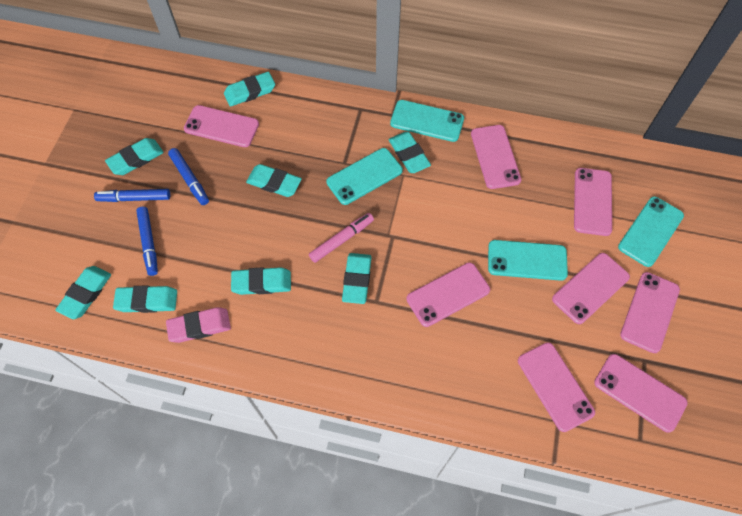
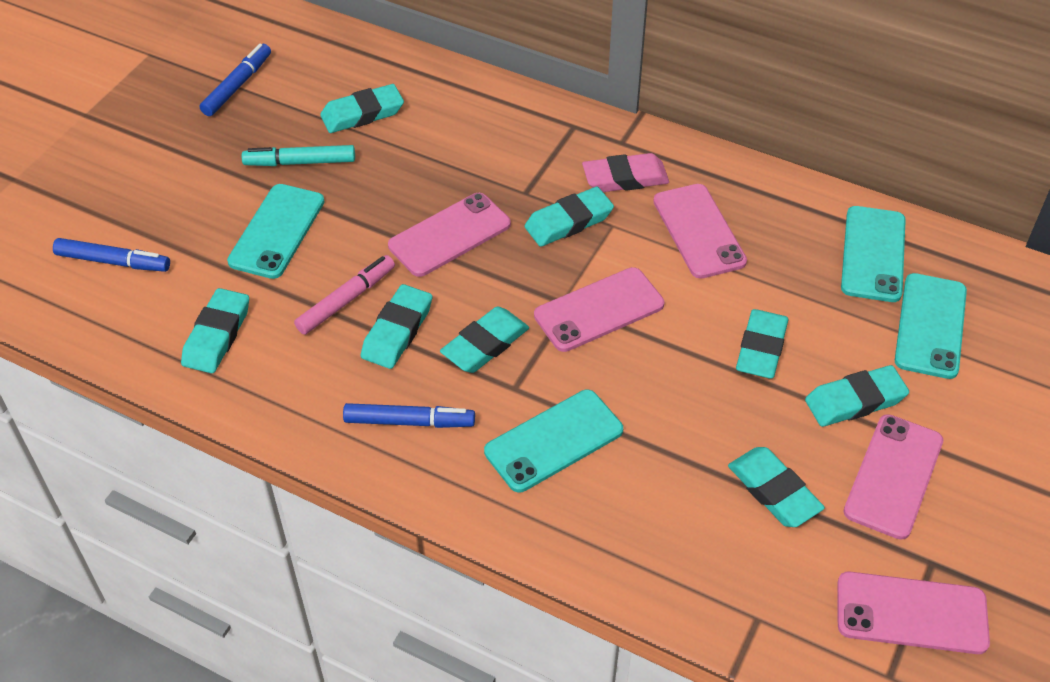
pink phone: 8 -> 5
turquoise marker: 0 -> 1

